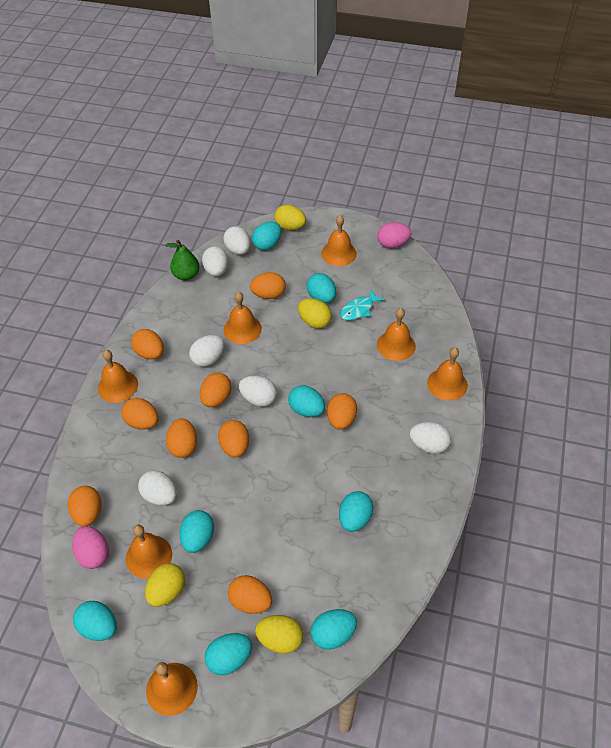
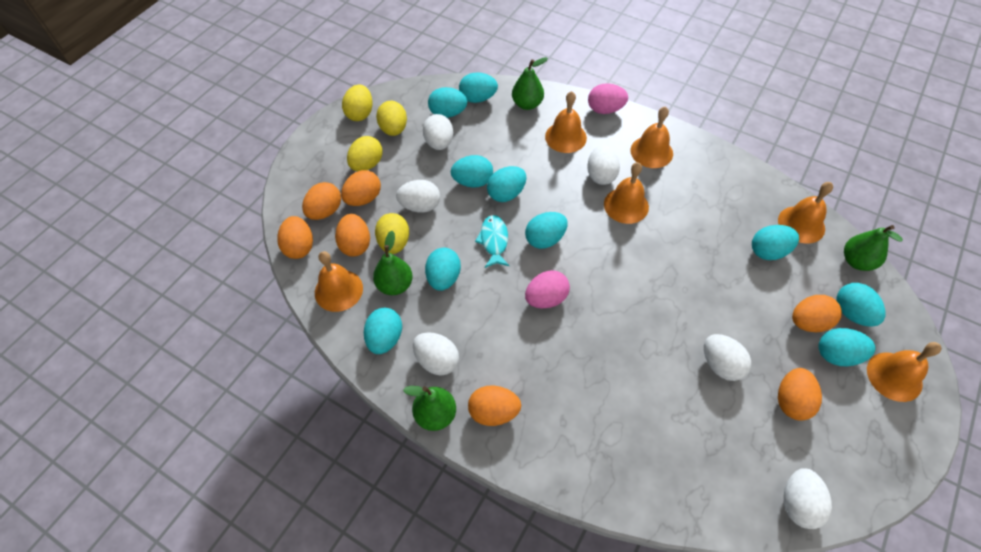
green pear: 1 -> 4
orange bell: 7 -> 6
orange egg: 9 -> 7
turquoise egg: 8 -> 10

